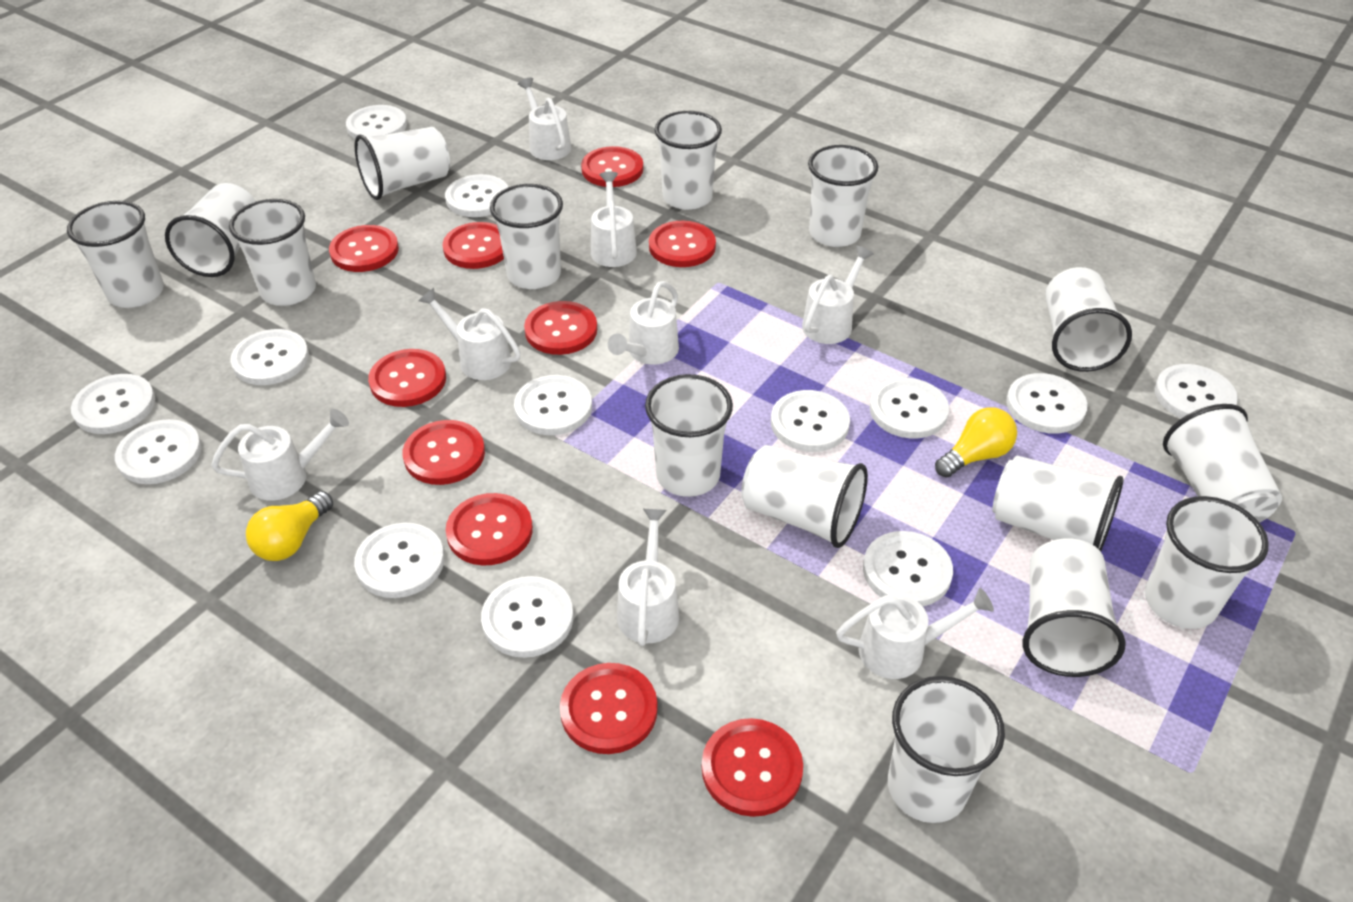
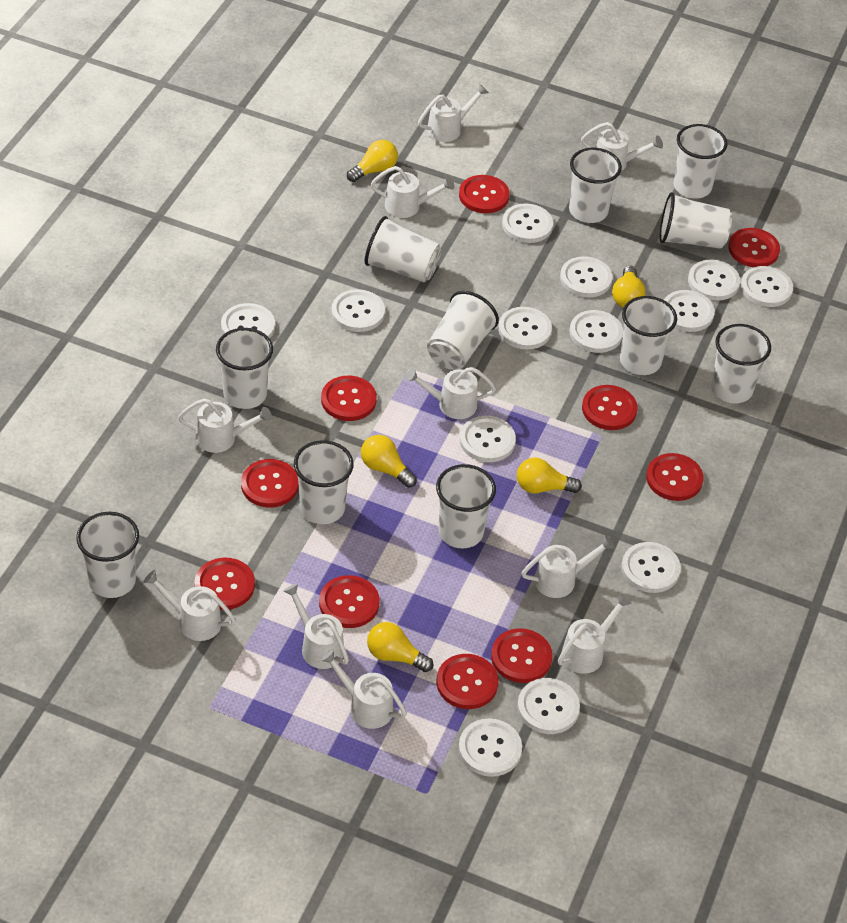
white cup: 15 -> 11
white watering can: 8 -> 10
yellow light bulb: 2 -> 5

